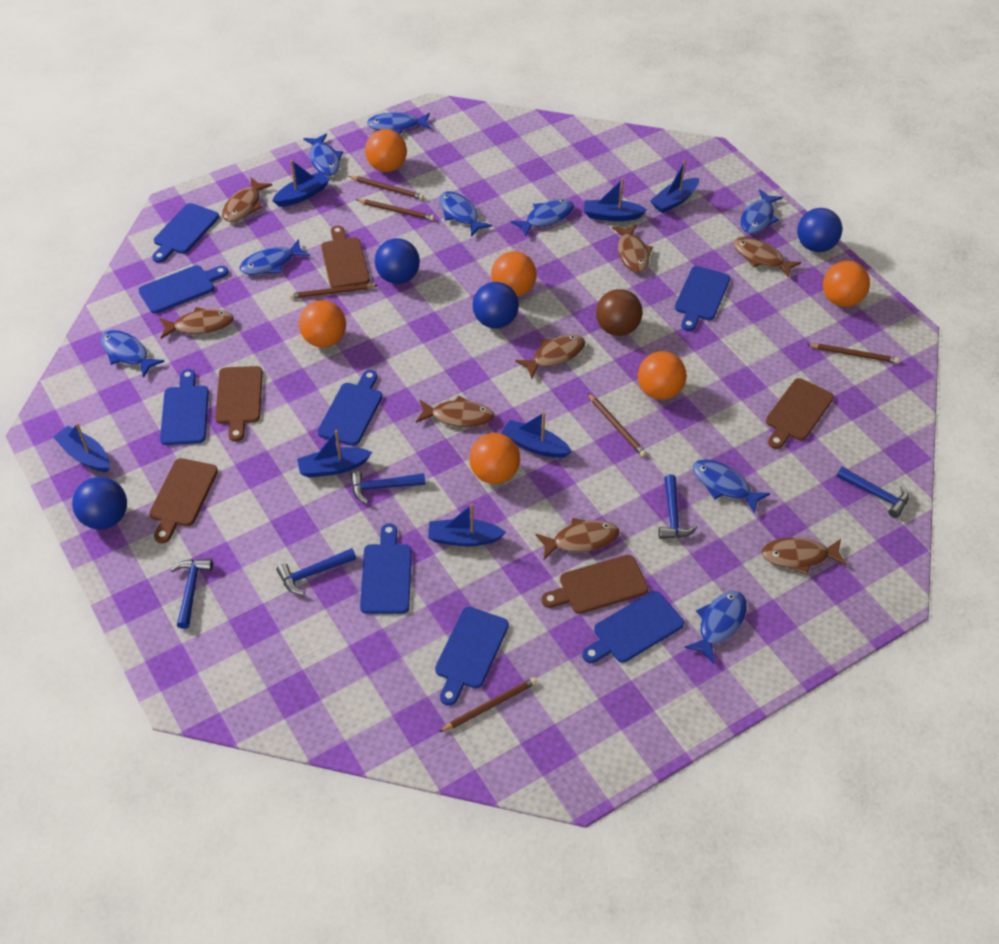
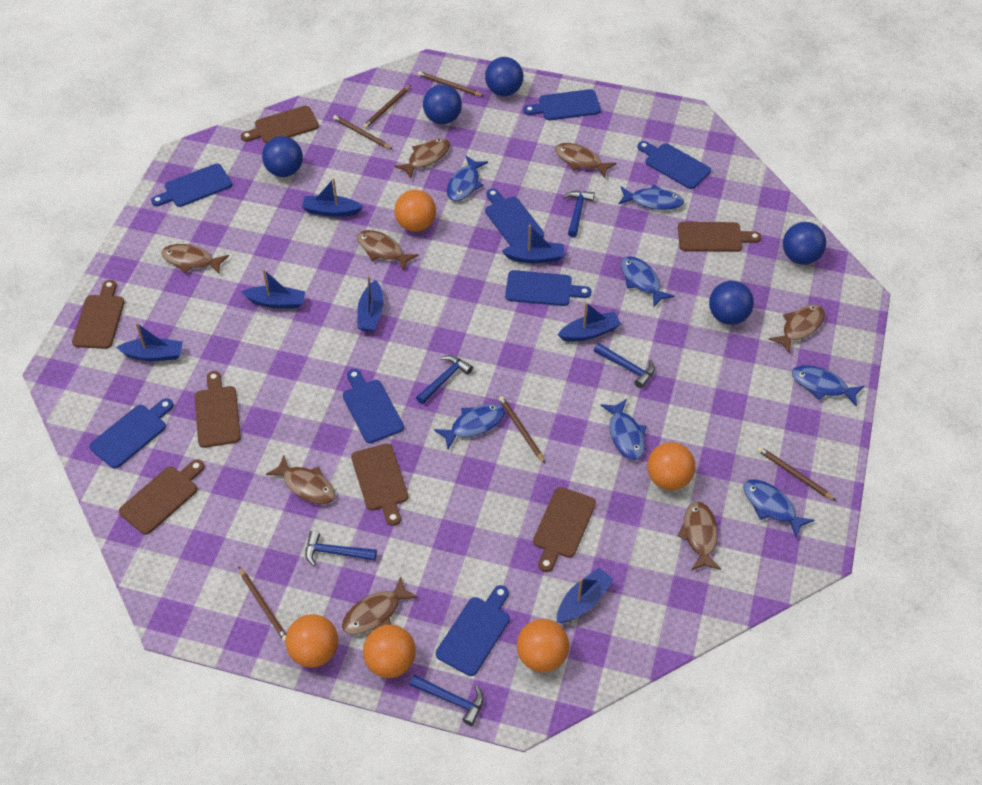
blue ball: 4 -> 5
blue fish: 9 -> 7
brown ball: 1 -> 0
brown cutting board: 5 -> 7
orange ball: 6 -> 5

